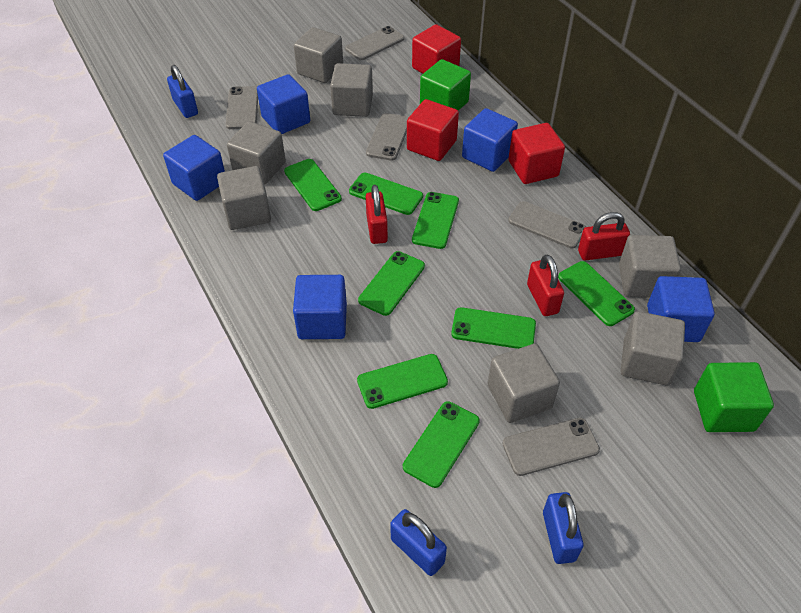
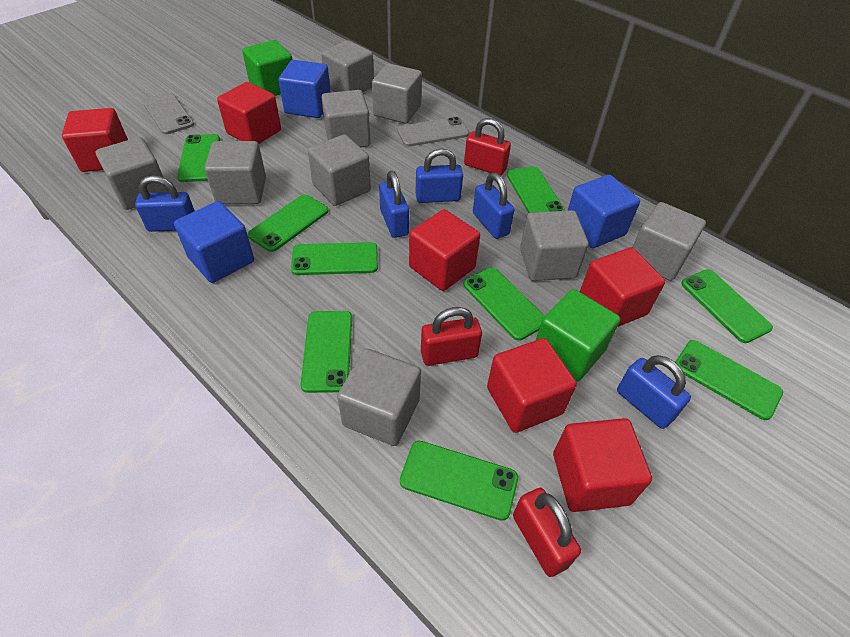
blue cube: 5 -> 3
blue padlock: 3 -> 5
green phone: 8 -> 9
grey cube: 7 -> 9
grey phone: 5 -> 2
red cube: 3 -> 6

